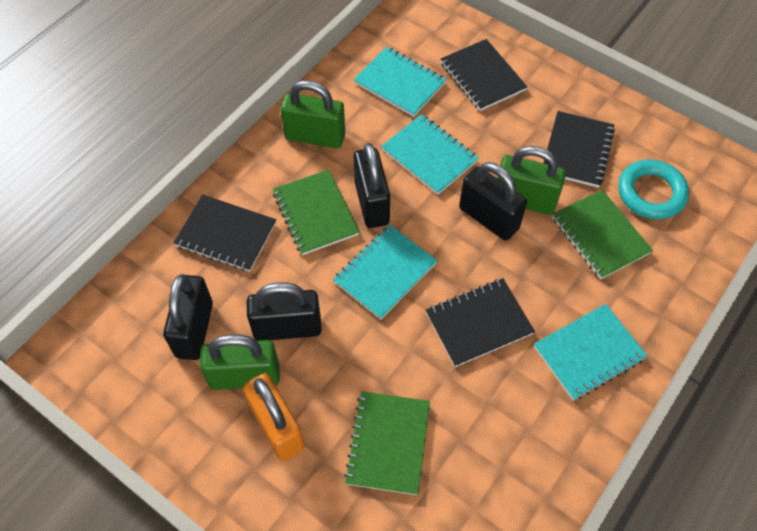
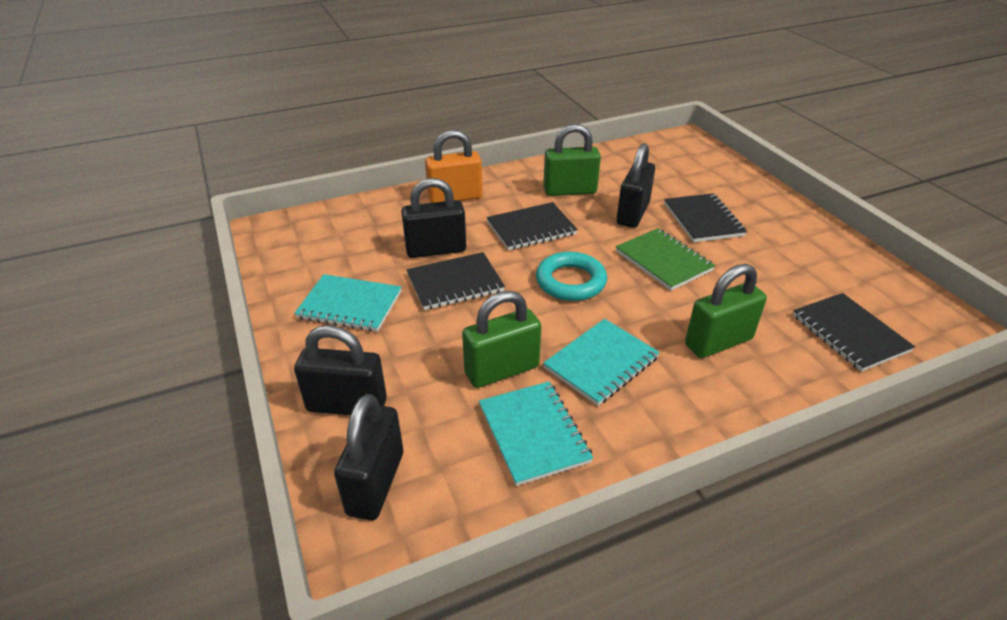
green notebook: 3 -> 1
turquoise notebook: 4 -> 3

